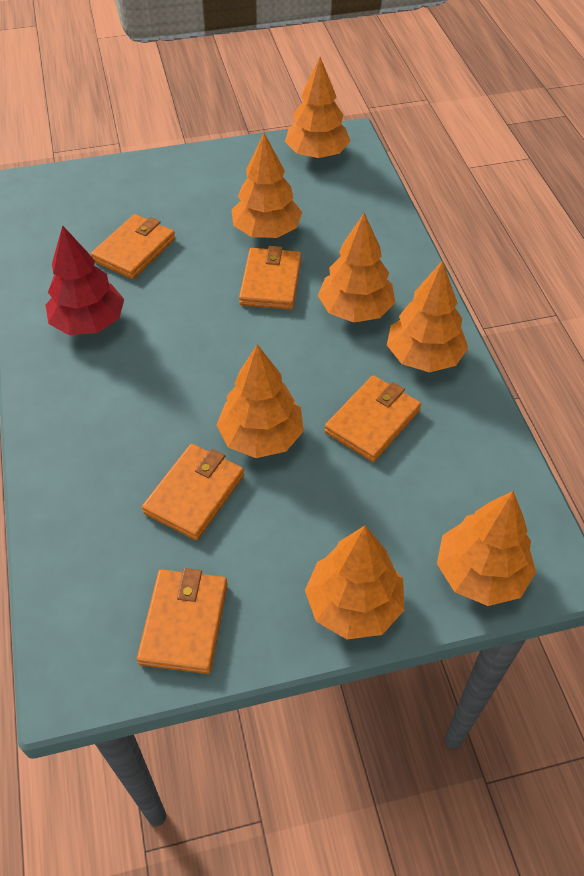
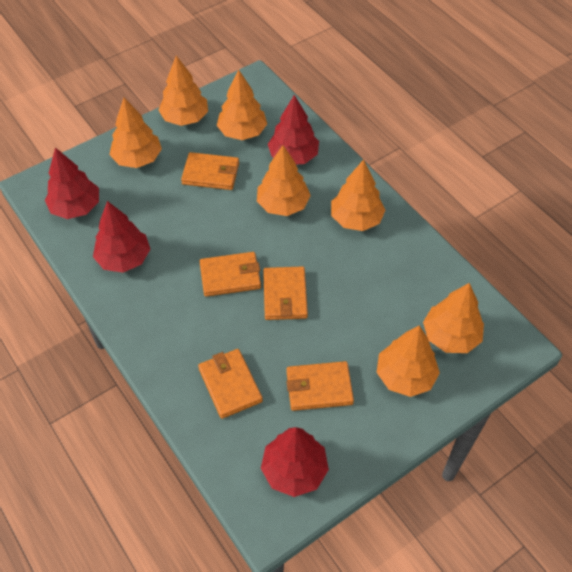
red tree: 1 -> 4

